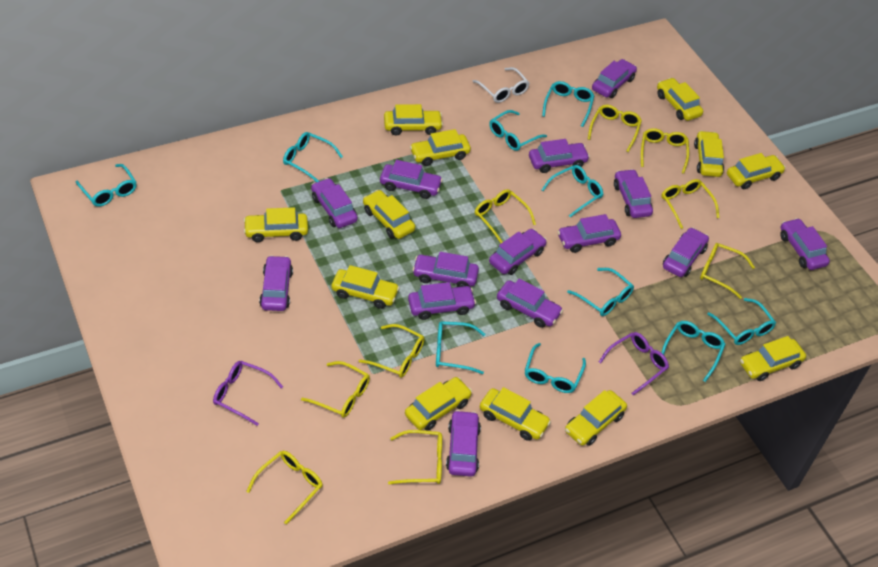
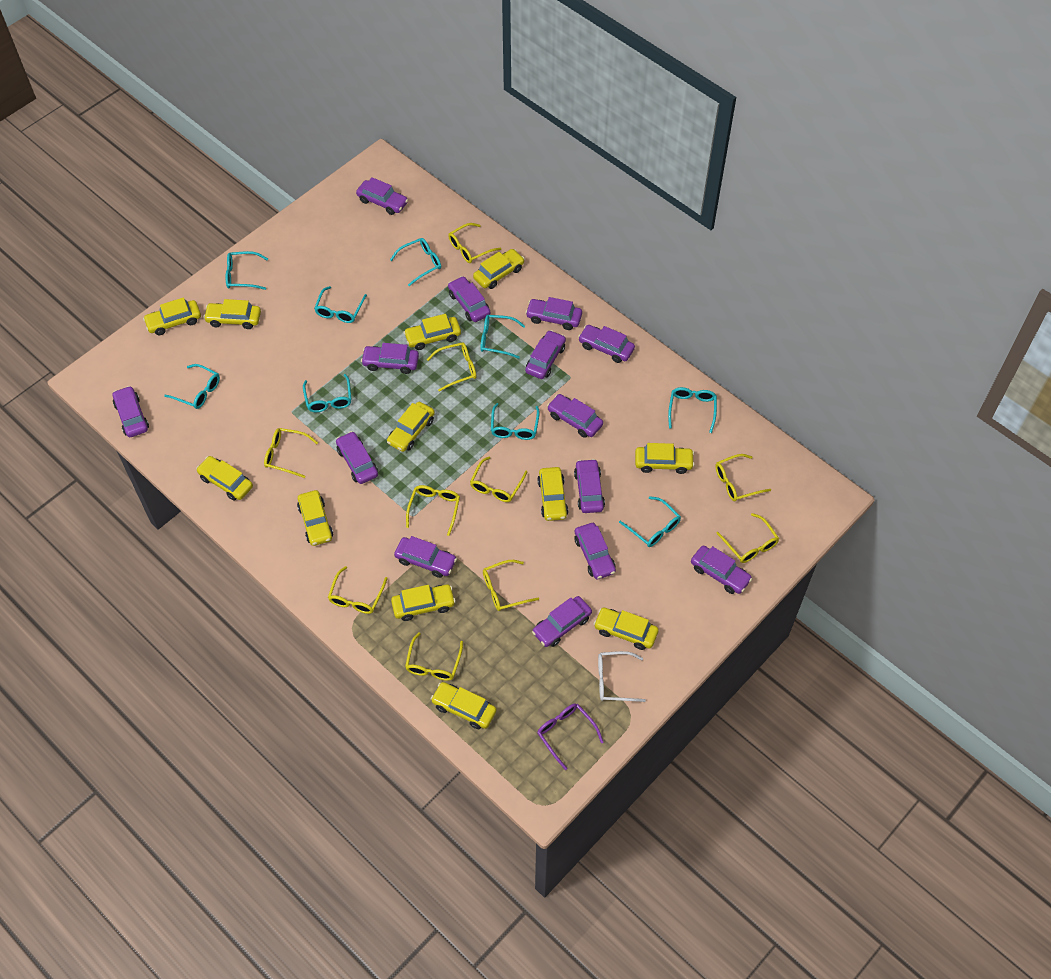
purple glasses: 2 -> 1
turquoise glasses: 10 -> 9
yellow glasses: 9 -> 10

